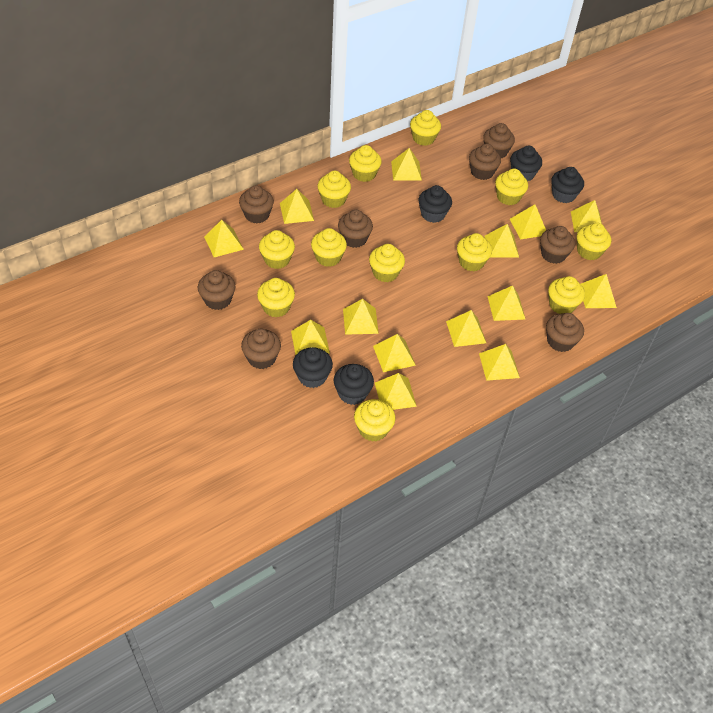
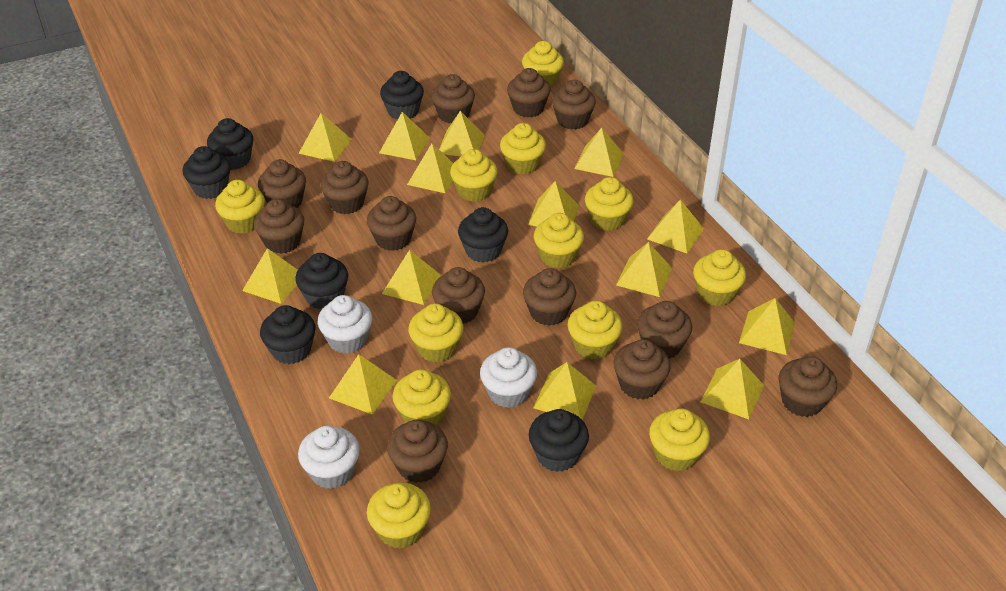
black cupcake: 5 -> 7
brown cupcake: 8 -> 13
white cupcake: 0 -> 3

